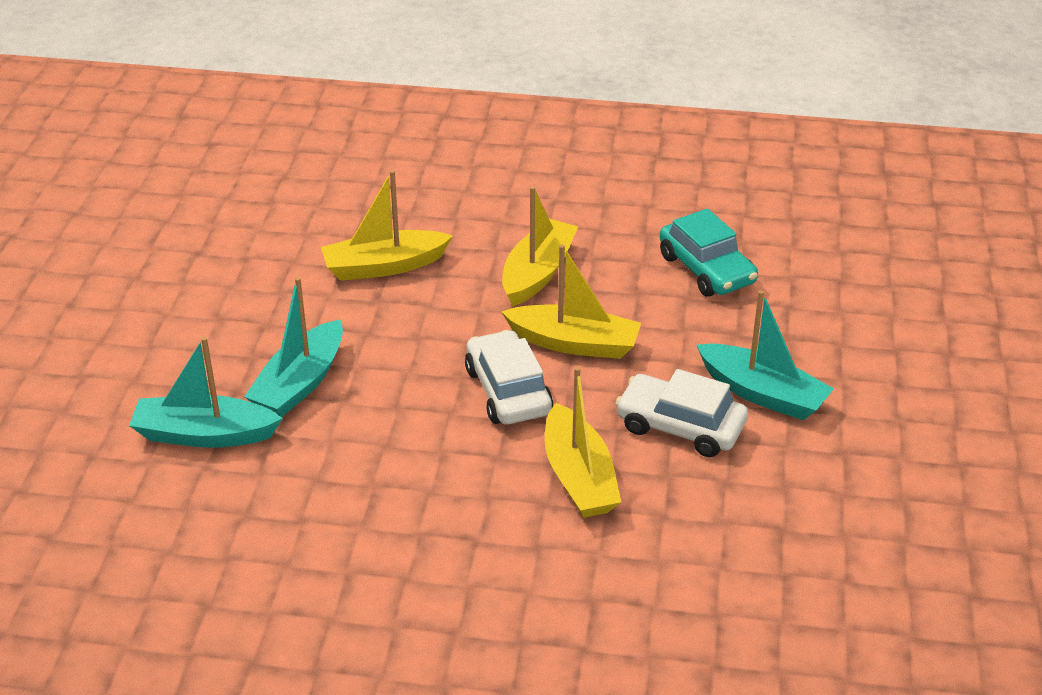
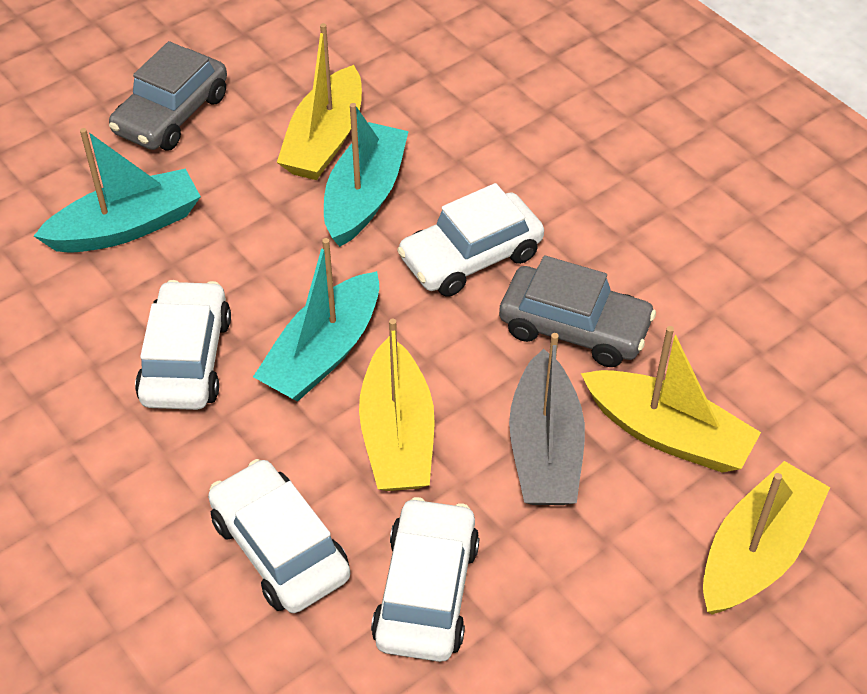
grey boat: 0 -> 1
grey car: 0 -> 2
turquoise car: 1 -> 0
white car: 2 -> 4

